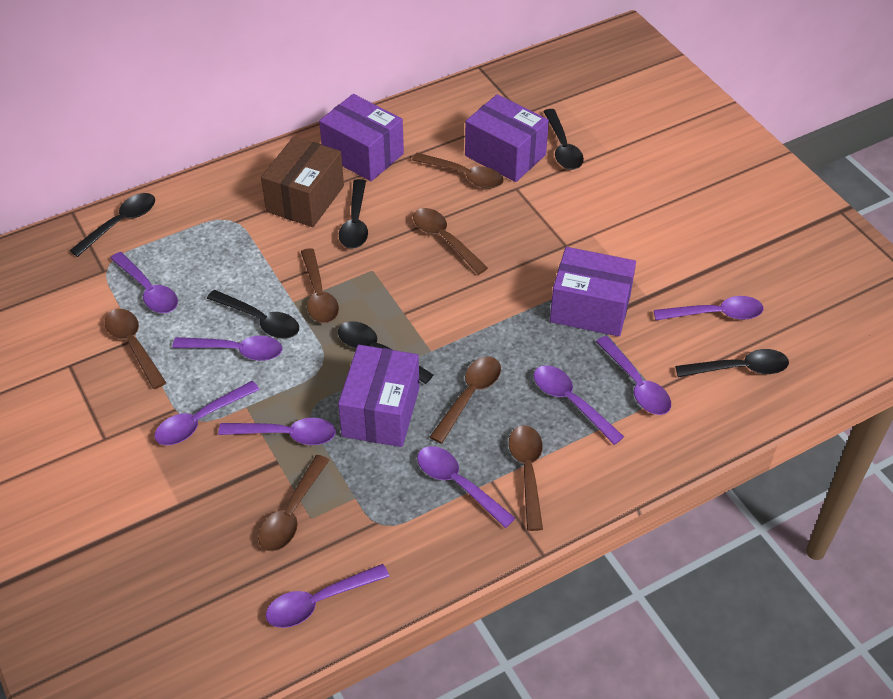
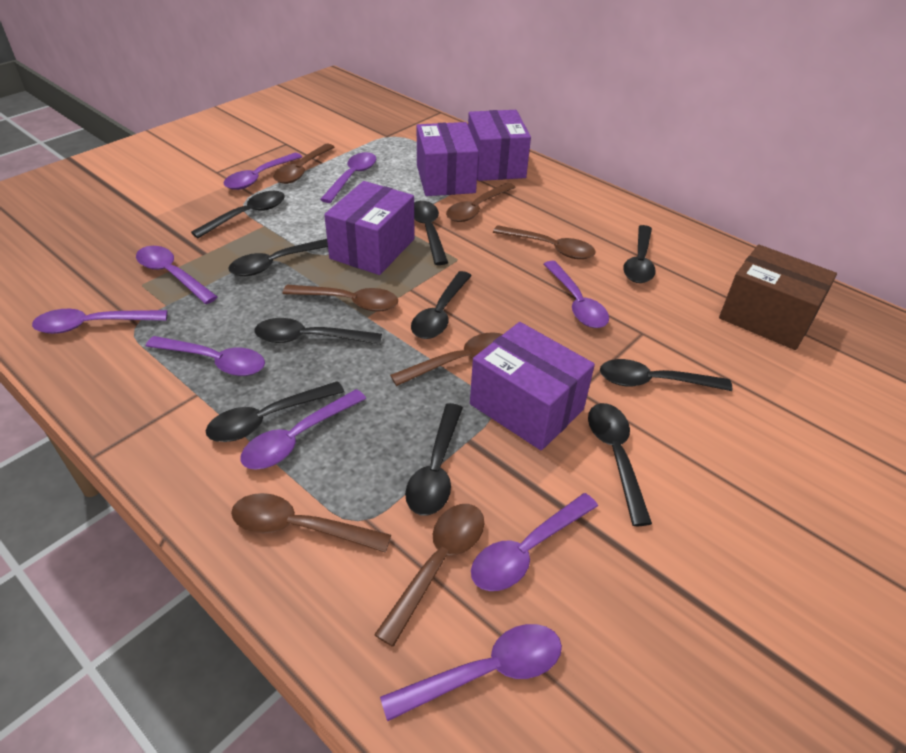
black spoon: 6 -> 10

